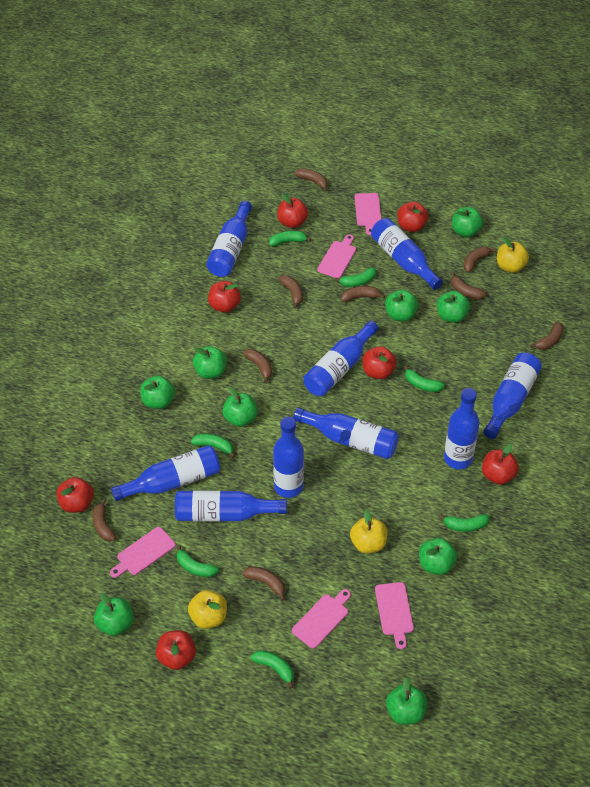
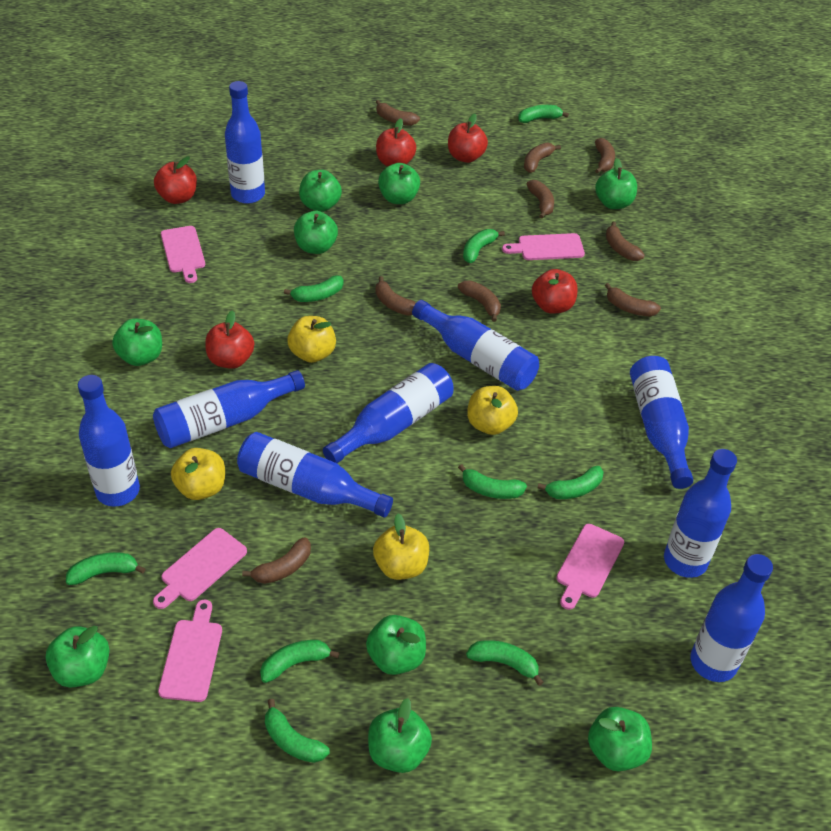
green banana: 7 -> 9
red apple: 7 -> 5
yellow apple: 3 -> 4

